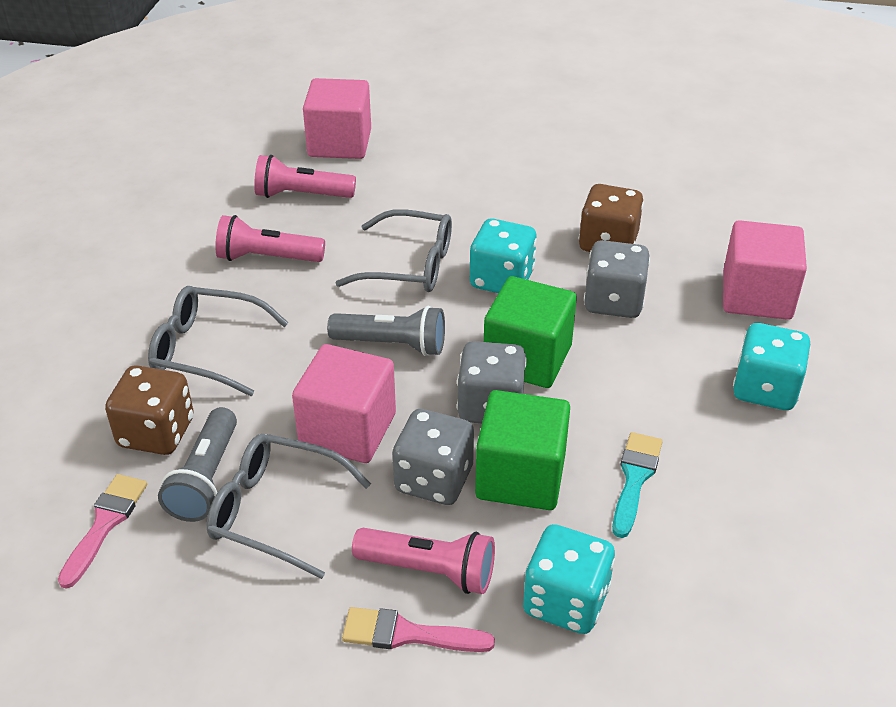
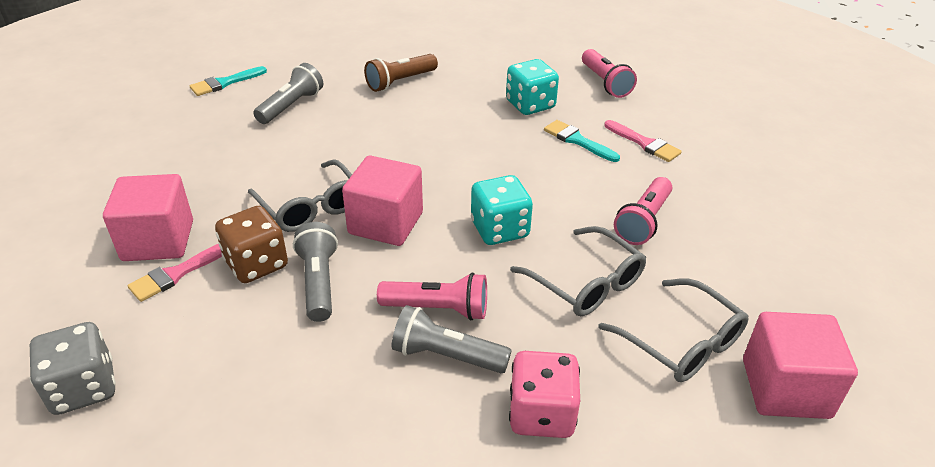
brown dice: 2 -> 1
brown flashlight: 0 -> 1
green cube: 2 -> 0
grey dice: 3 -> 1
grey flashlight: 2 -> 3
pink dice: 0 -> 1
turquoise brush: 1 -> 2
turquoise dice: 3 -> 2

